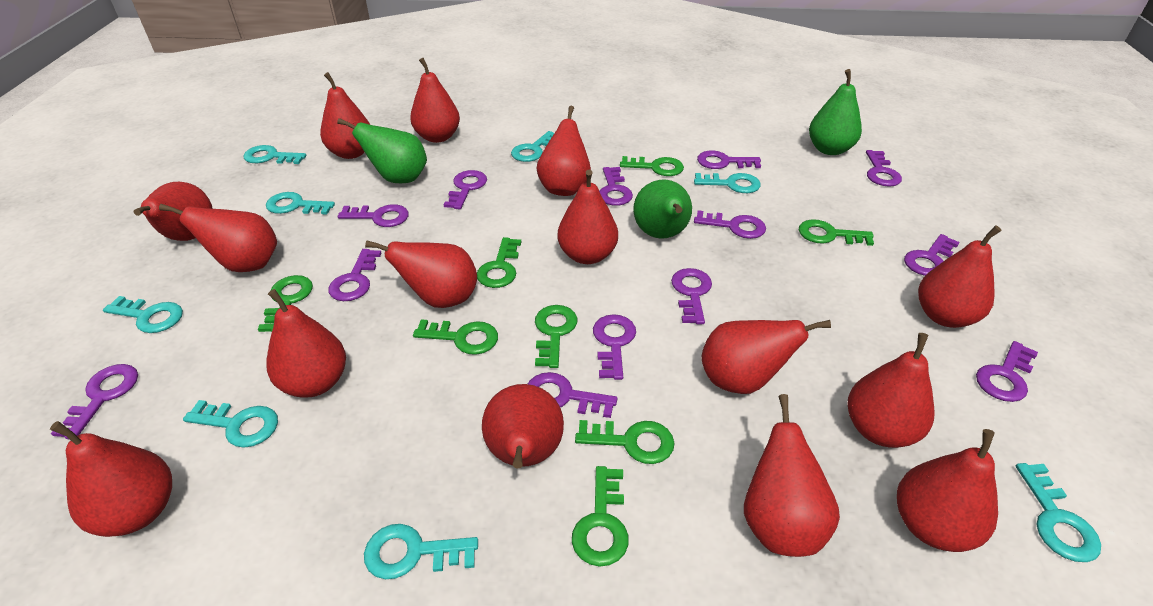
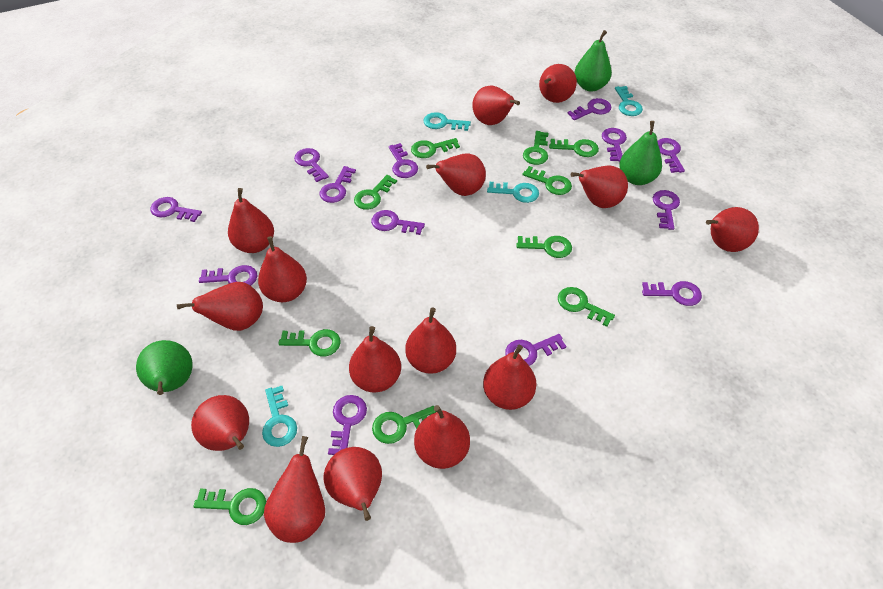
green key: 8 -> 10
turquoise key: 8 -> 4

